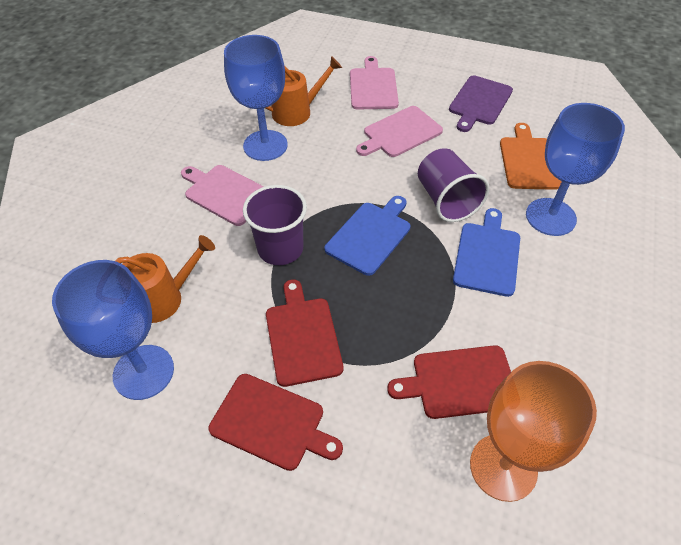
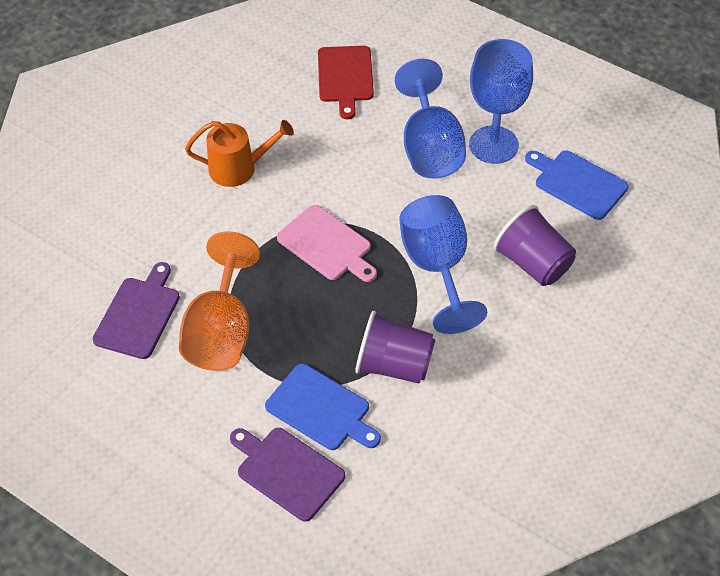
orange cutting board: 1 -> 0
orange watering can: 2 -> 1
pink cutting board: 3 -> 1
purple cutting board: 1 -> 2
red cutting board: 3 -> 1

